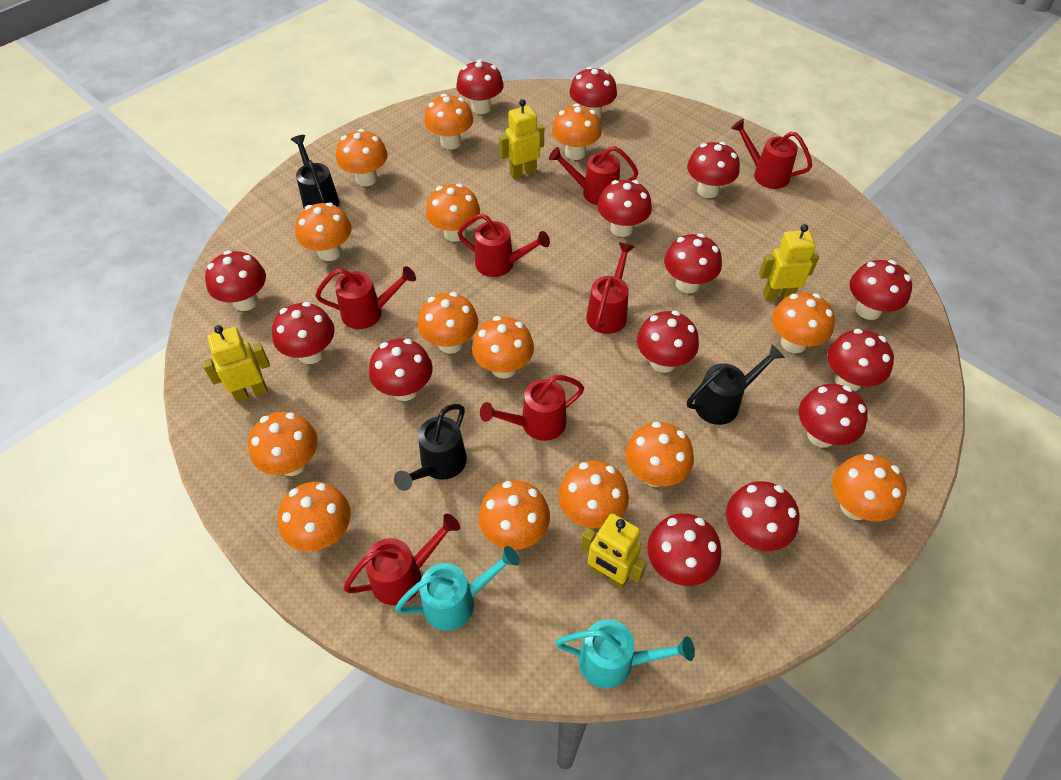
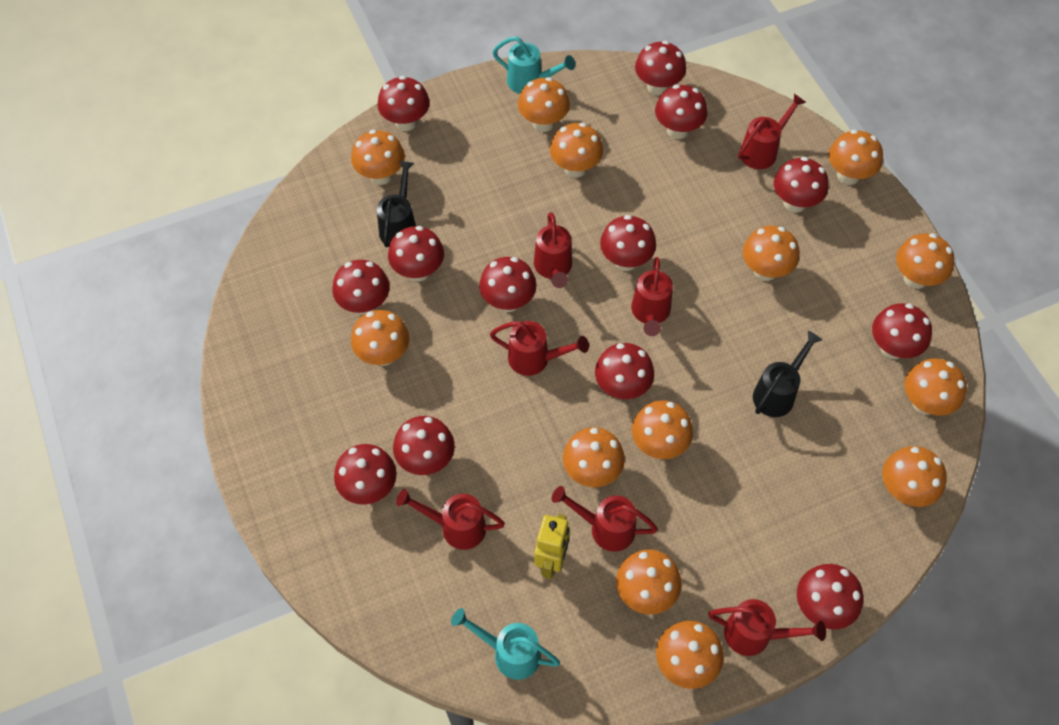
black watering can: 3 -> 2
orange mushroom: 14 -> 13
red mushroom: 14 -> 13
yellow robot: 4 -> 1

